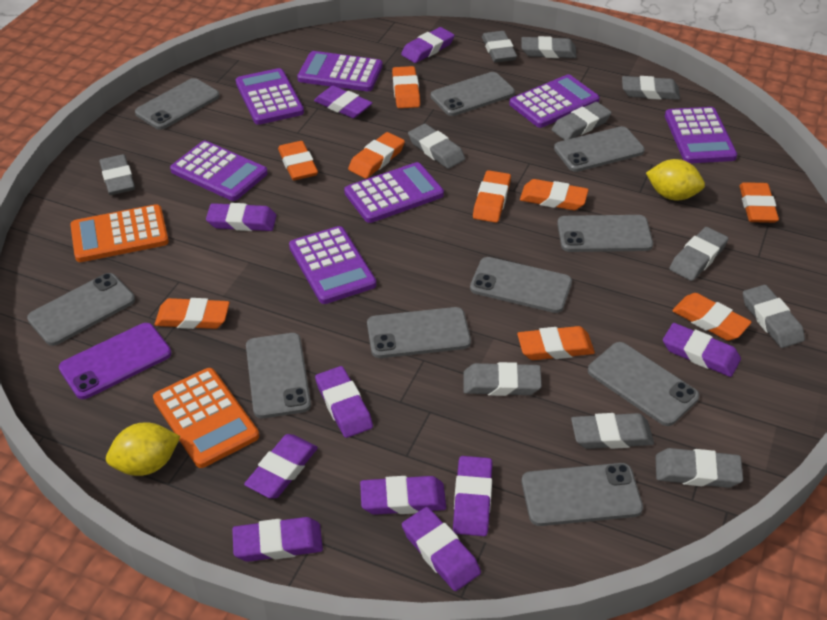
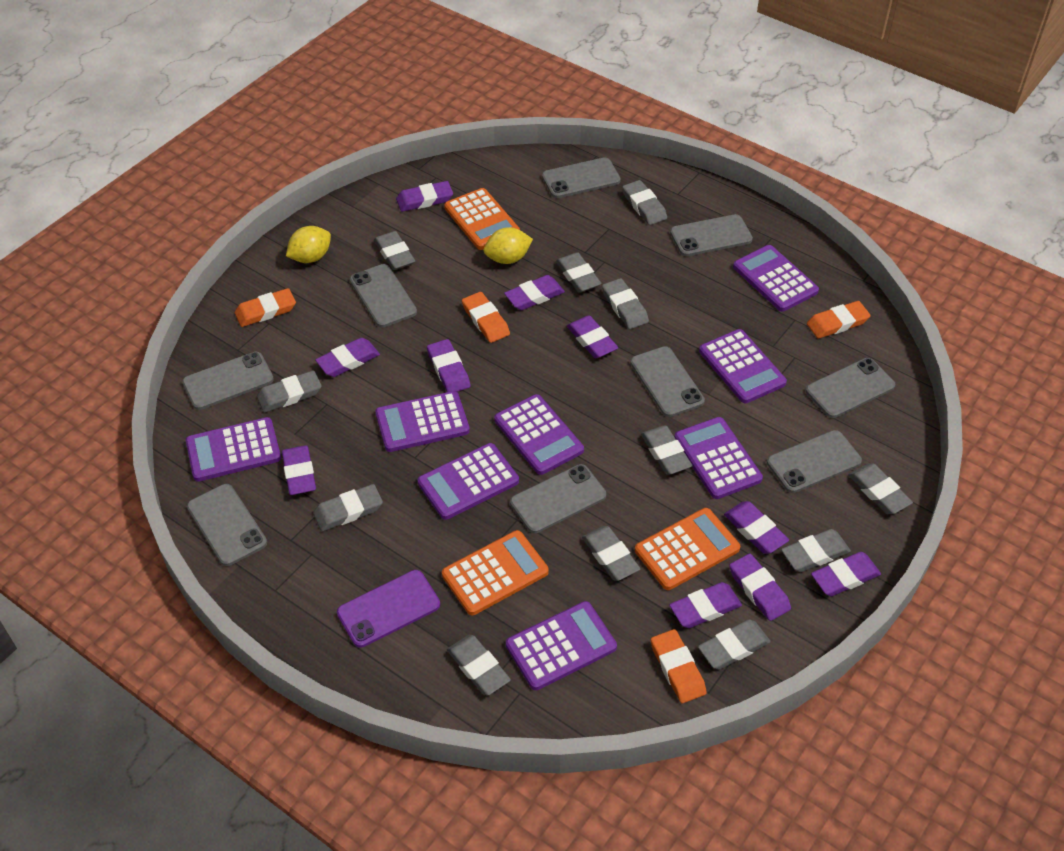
grey eraser: 11 -> 12
grey phone: 10 -> 9
orange calculator: 2 -> 3
orange eraser: 9 -> 4
purple calculator: 7 -> 8

